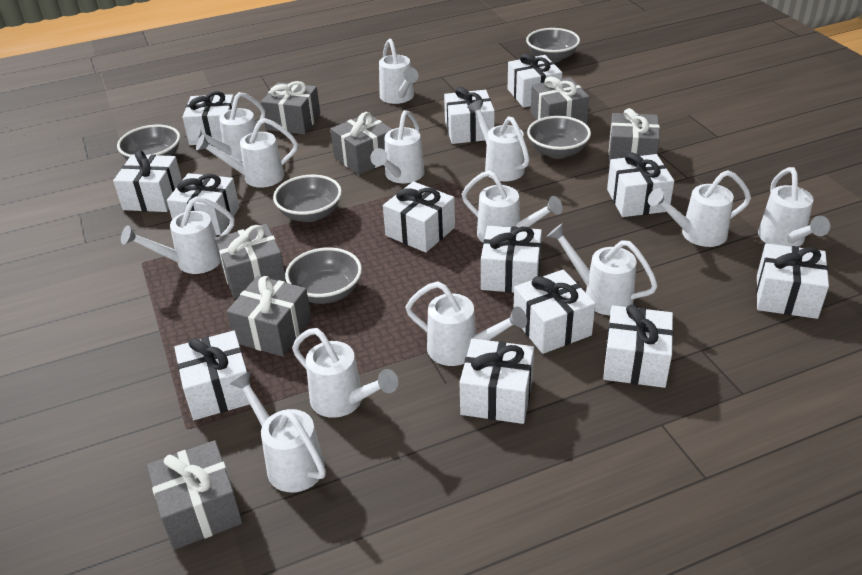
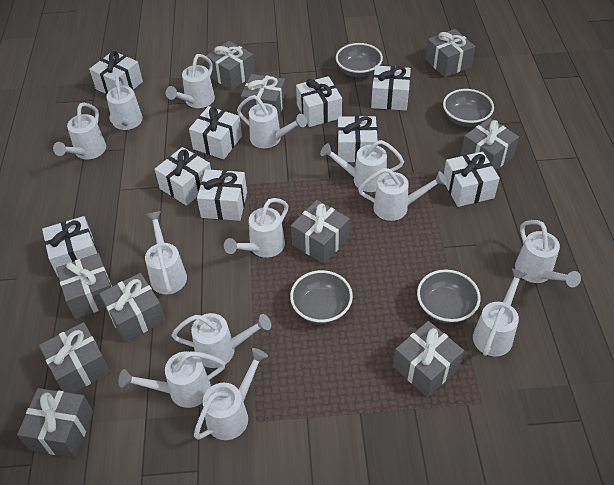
grey bowl: 5 -> 4
grey gift: 7 -> 10
white gift: 13 -> 9

